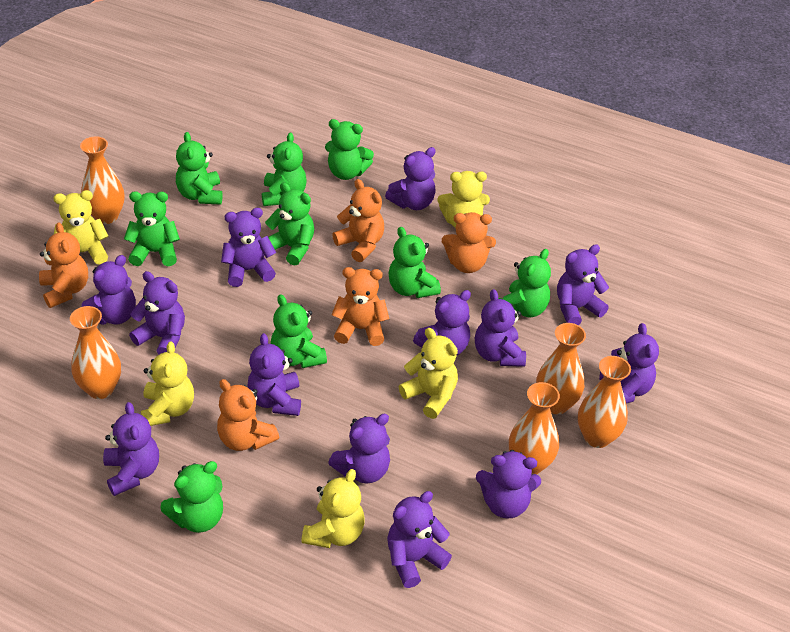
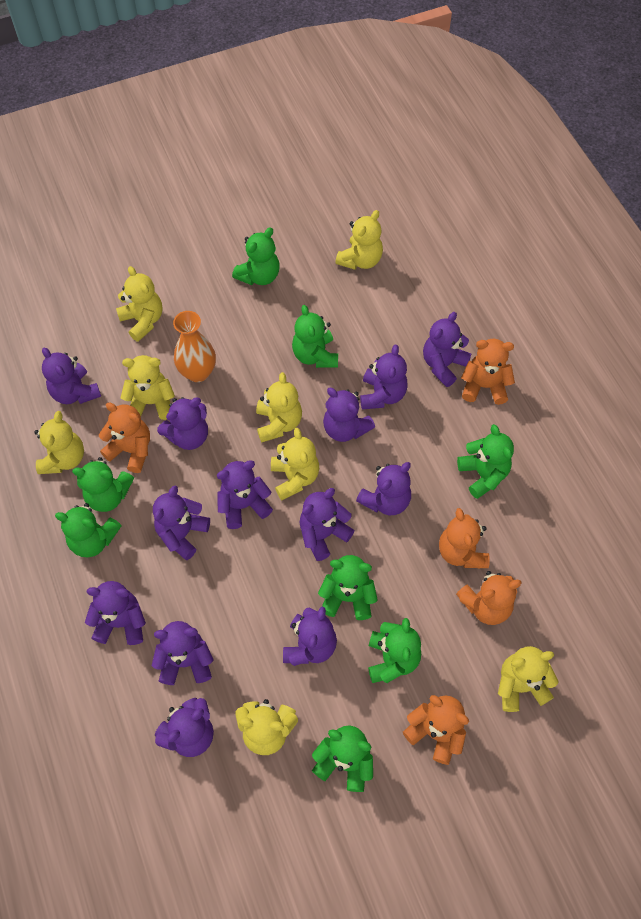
green teddy bear: 9 -> 8
orange vase: 5 -> 1
yellow teddy bear: 5 -> 8

